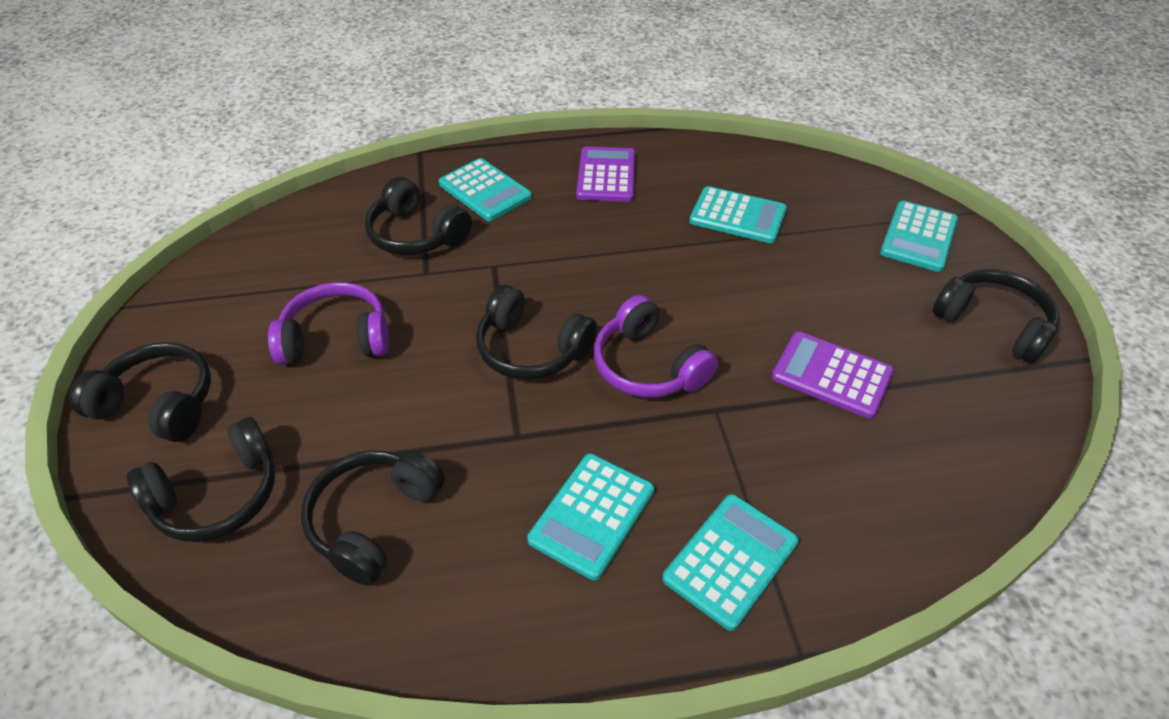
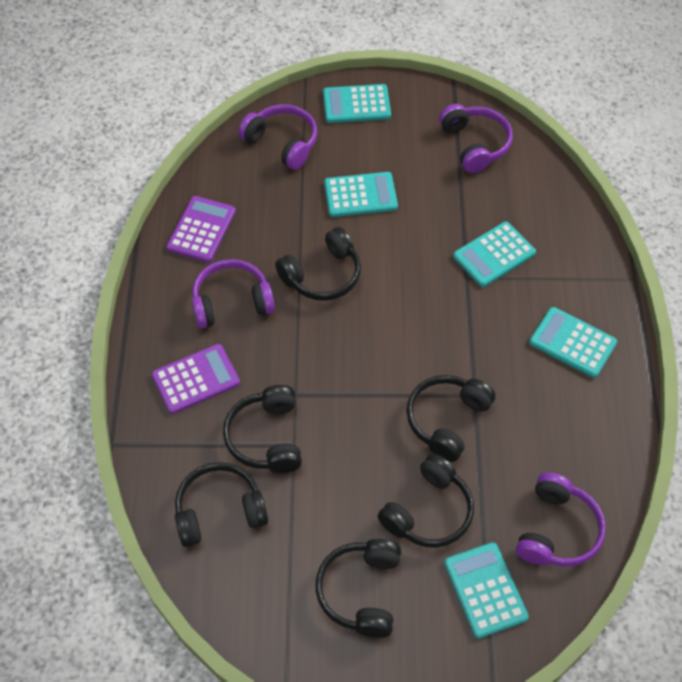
purple headphones: 2 -> 4

